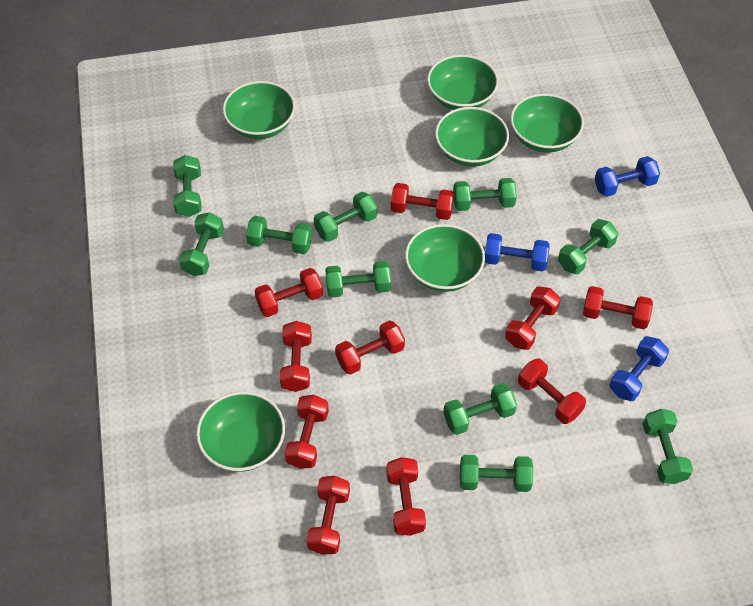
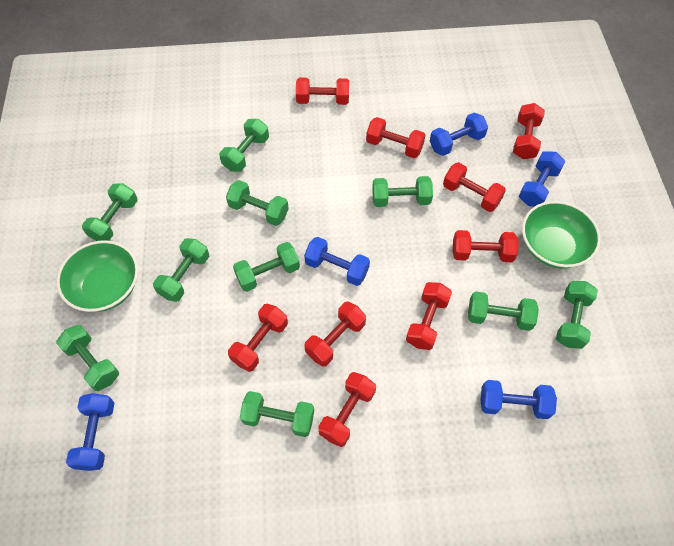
blue dumbbell: 3 -> 5
green bowl: 6 -> 2
red dumbbell: 10 -> 9

